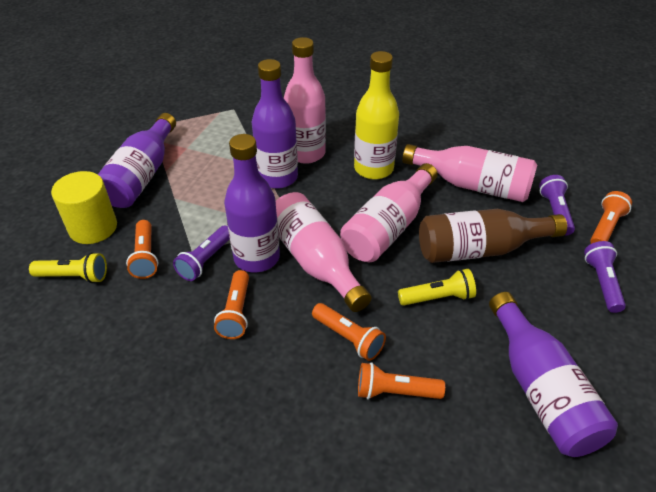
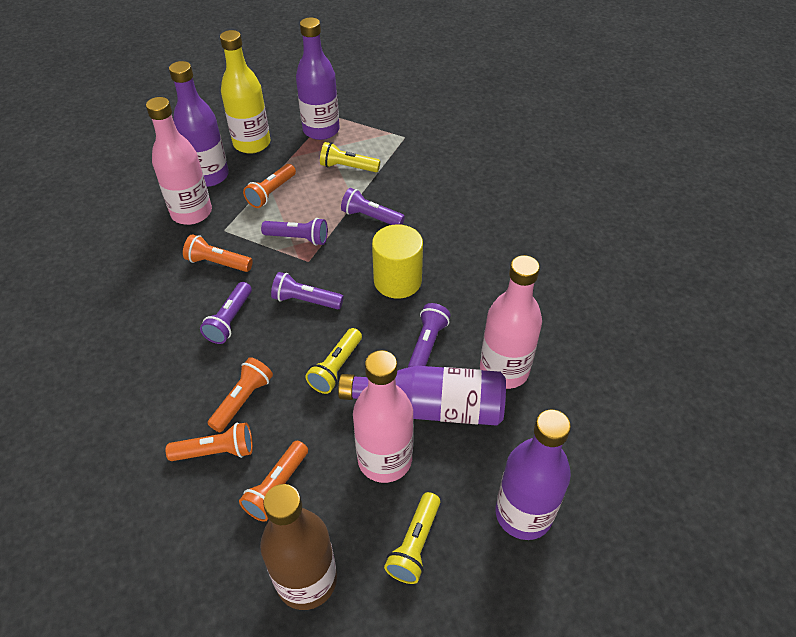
pink bottle: 4 -> 3
purple flashlight: 3 -> 5
yellow flashlight: 2 -> 3

